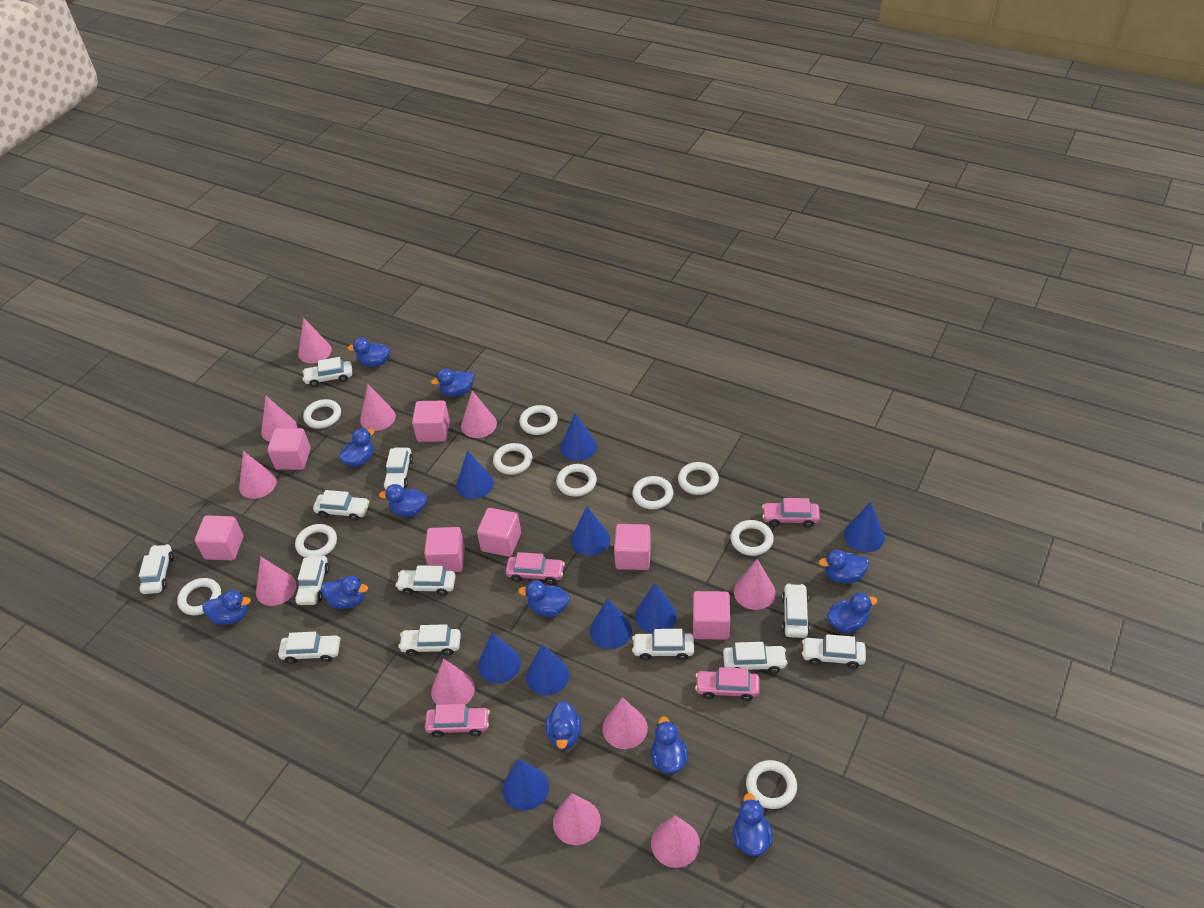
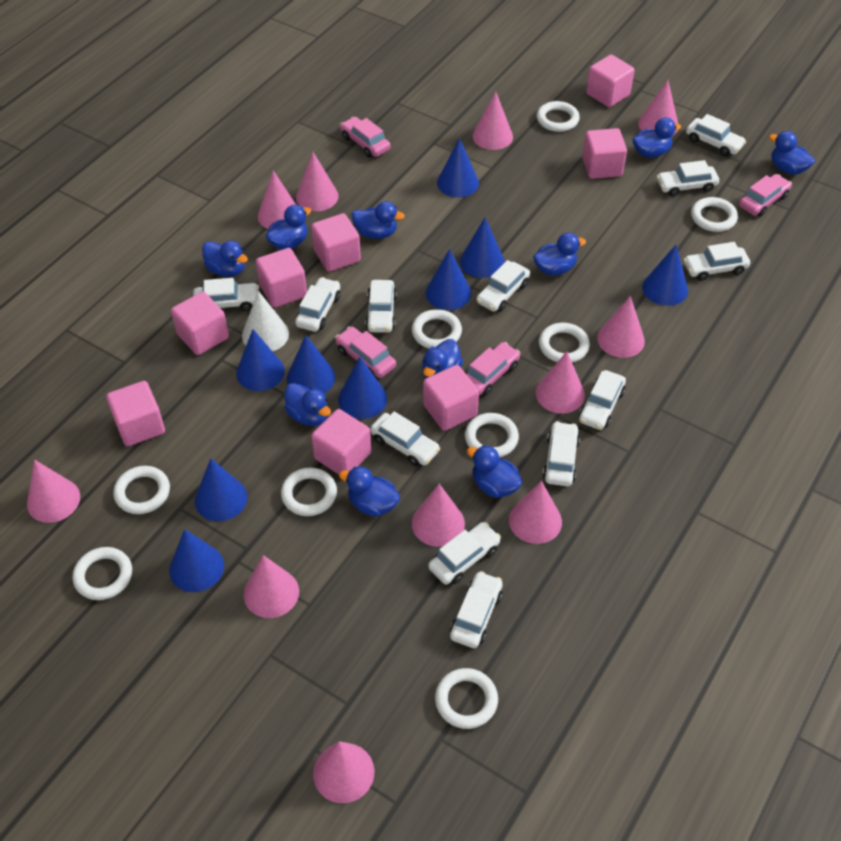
blue duck: 12 -> 10
pink cube: 7 -> 8
white cone: 0 -> 1
white ring: 10 -> 9

